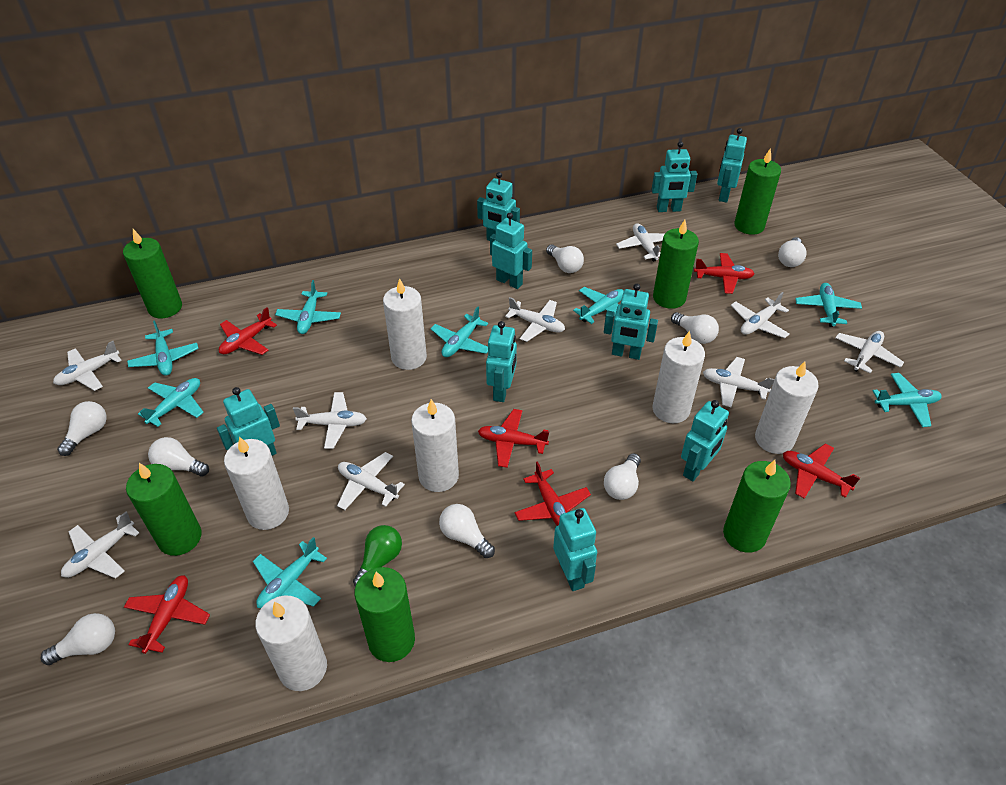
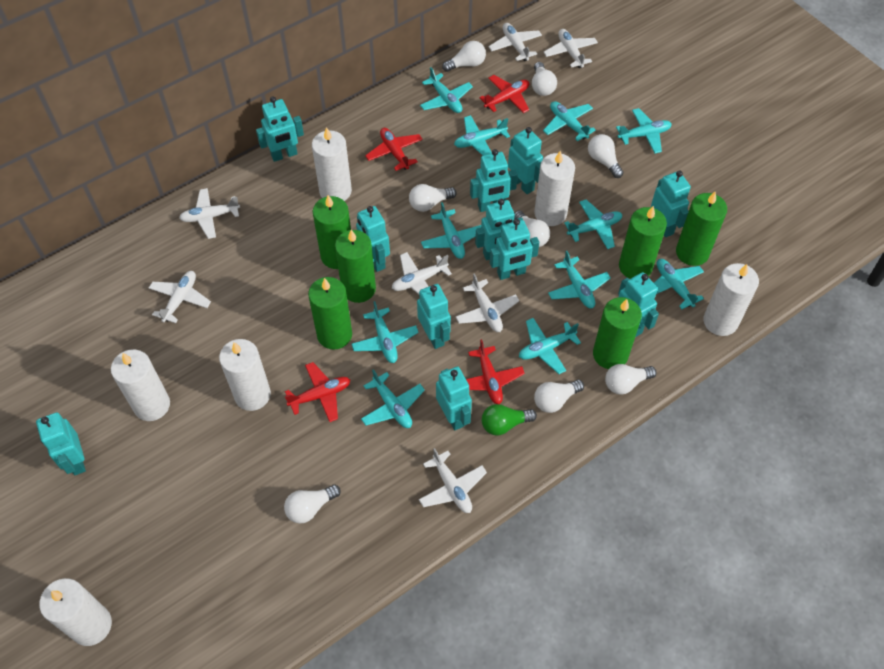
red plane: 6 -> 4
turquoise plane: 8 -> 11
turquoise robot: 9 -> 11
white plane: 9 -> 7

